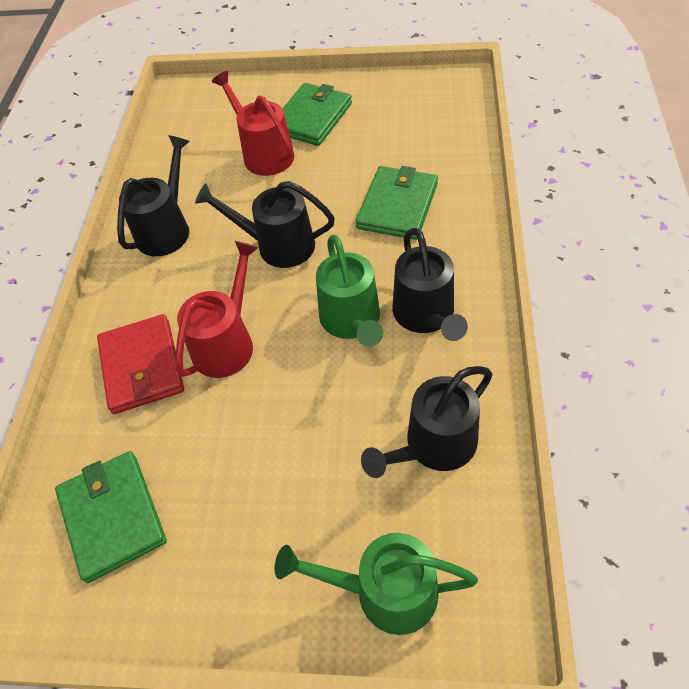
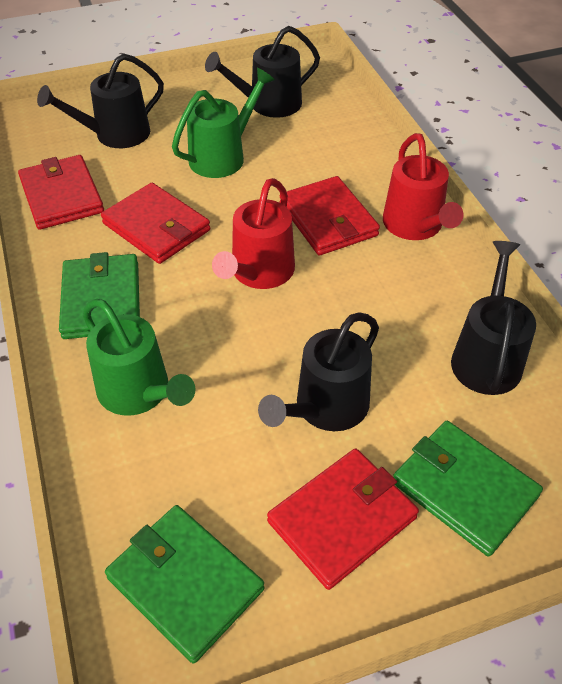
red wallet: 1 -> 4

